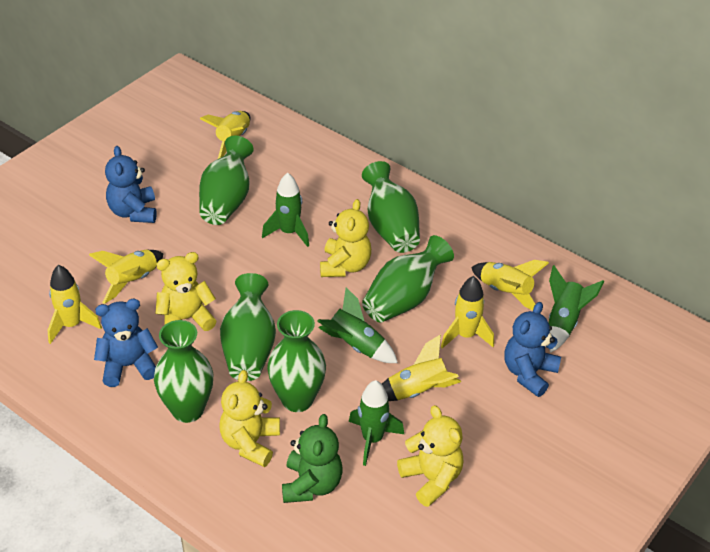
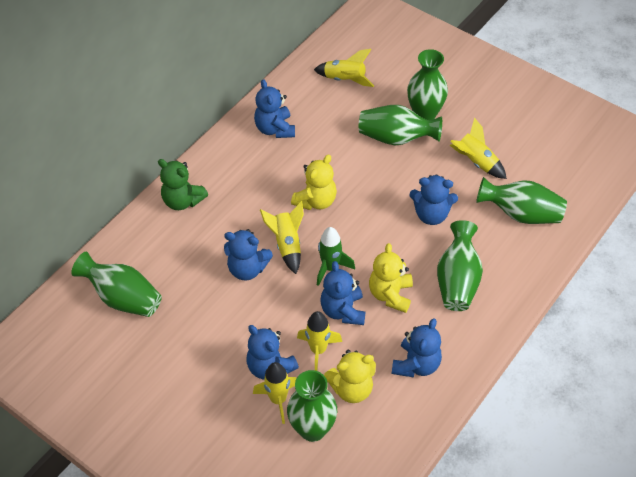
blue teddy bear: 3 -> 6
green rocket: 4 -> 1
yellow rocket: 6 -> 5
yellow teddy bear: 4 -> 3

